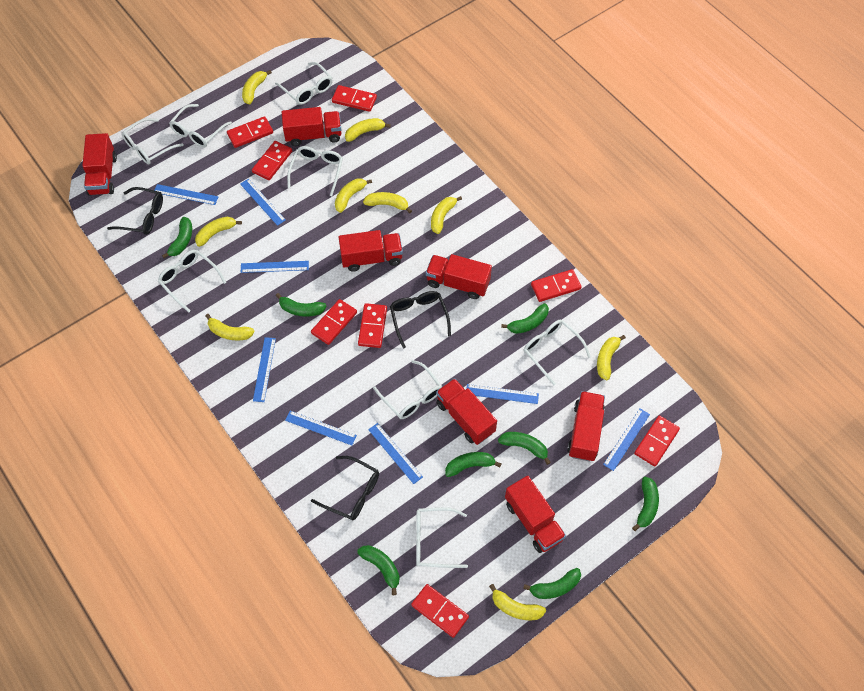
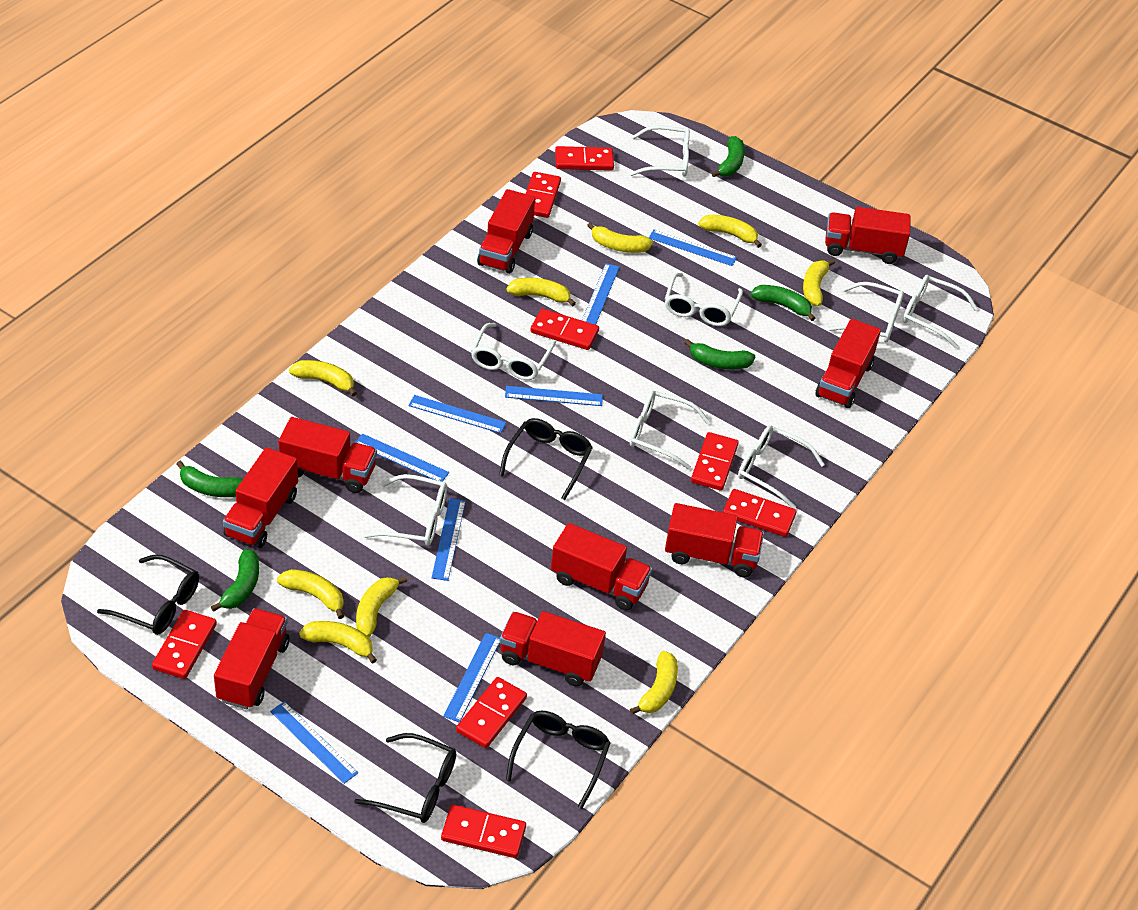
black glasses: 3 -> 4
green banana: 8 -> 5
red truck: 7 -> 9

